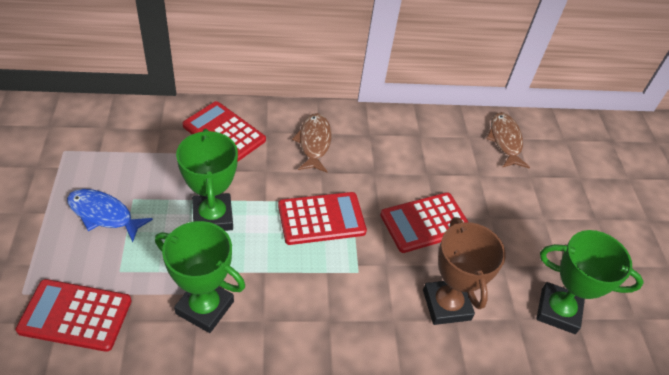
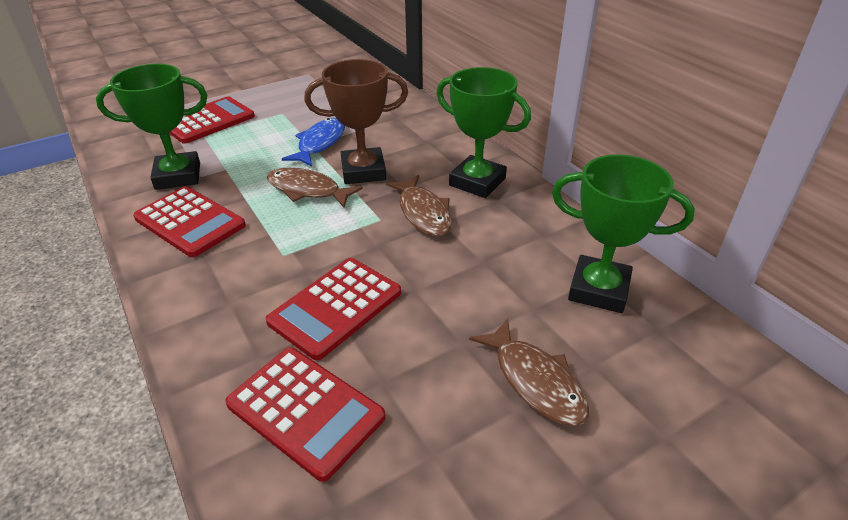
brown fish: 2 -> 3

